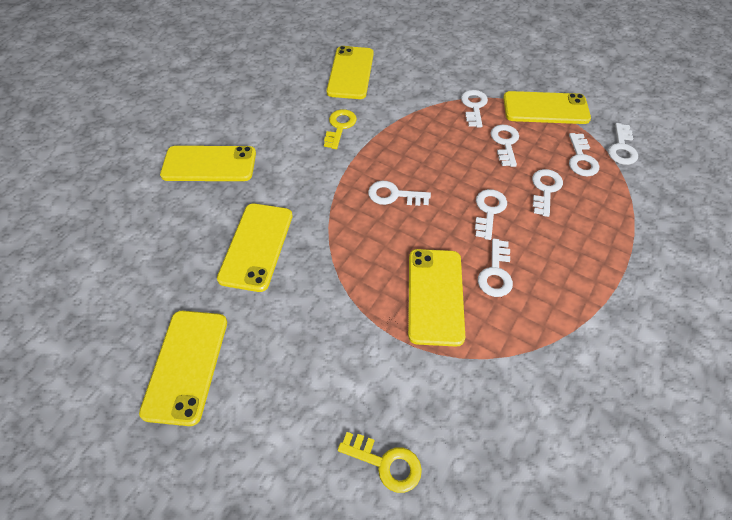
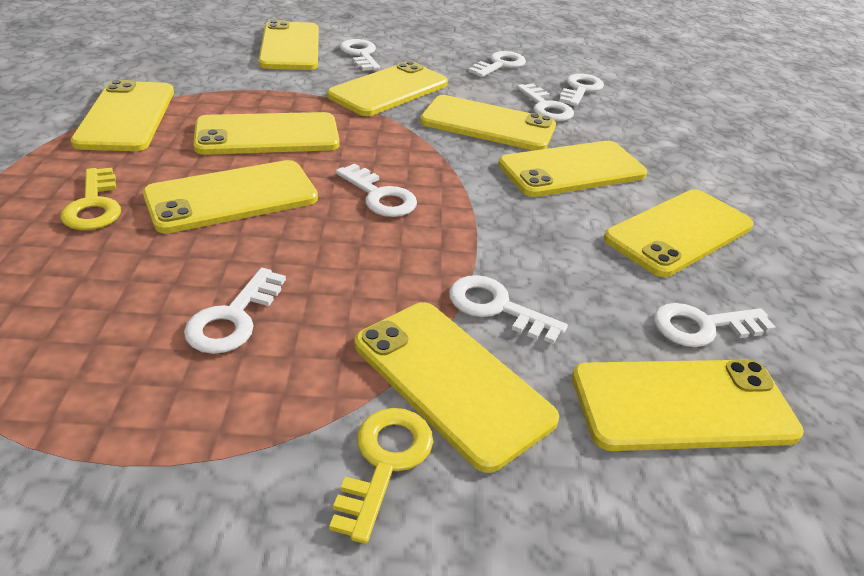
yellow phone: 6 -> 10

